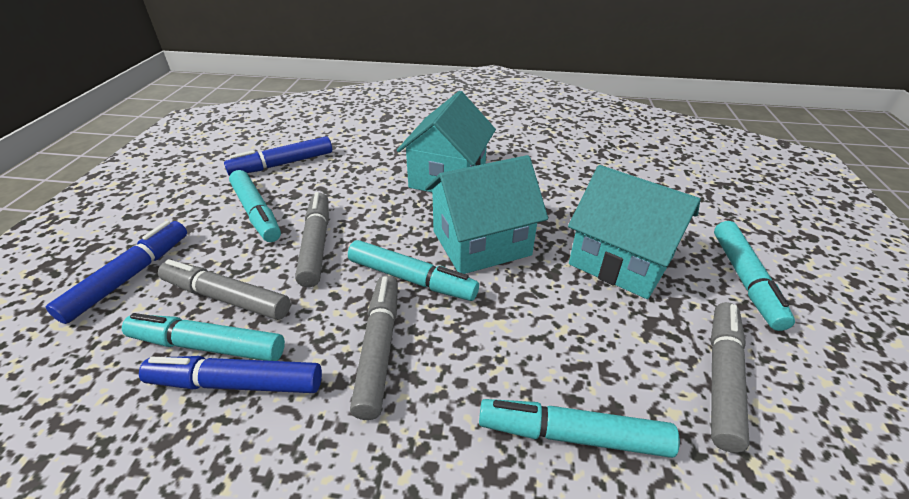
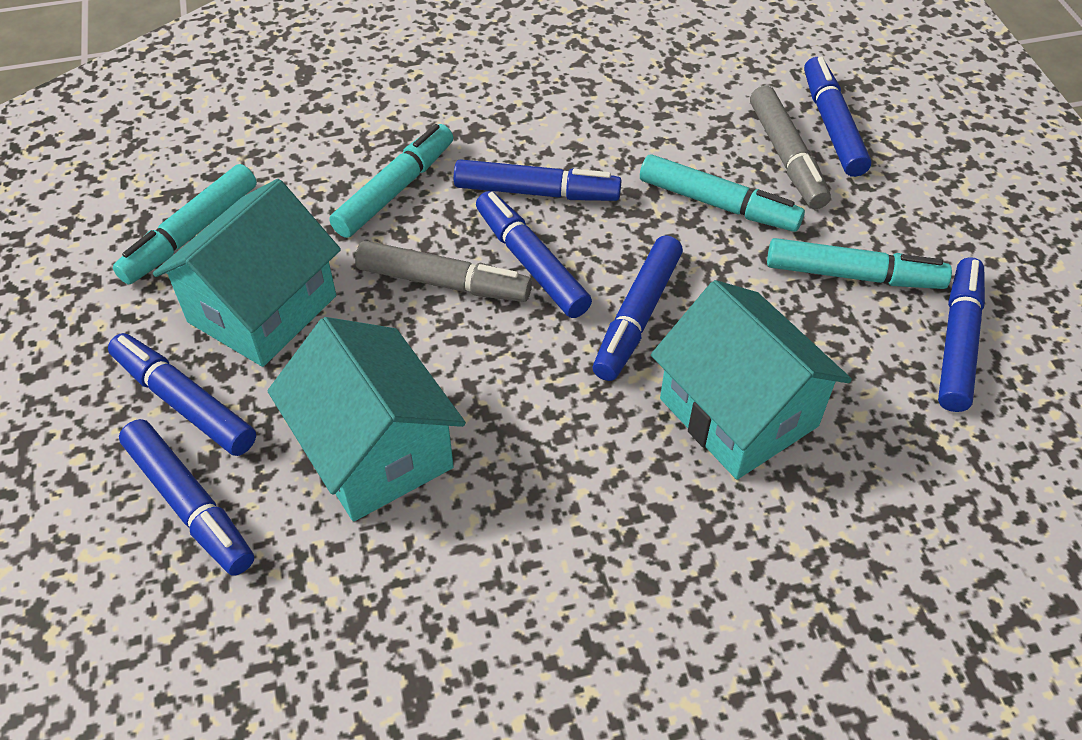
blue marker: 3 -> 7
grey marker: 4 -> 2
turquoise marker: 5 -> 4

